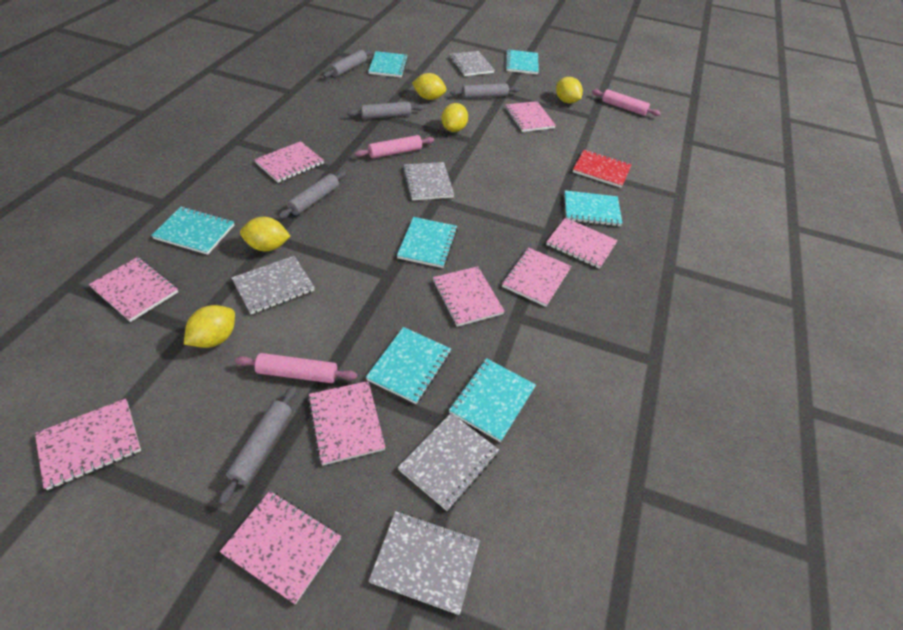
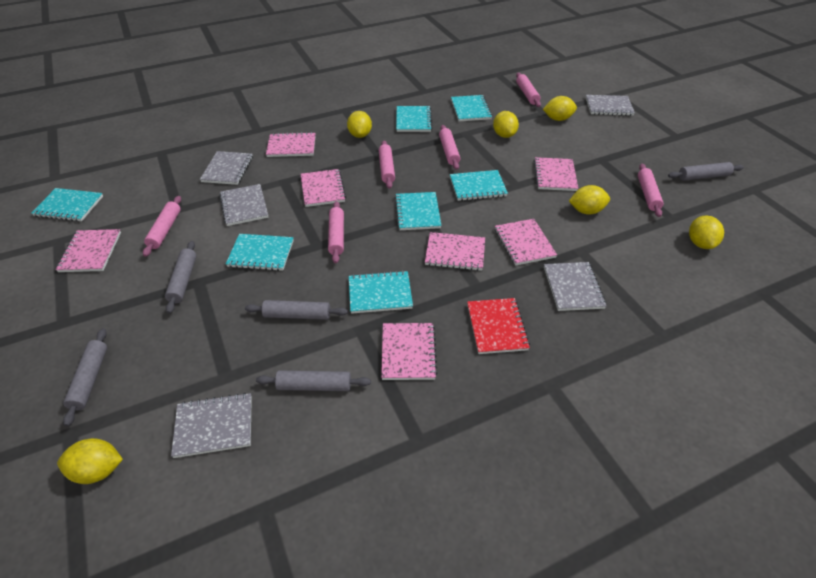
pink notebook: 9 -> 7
pink rolling pin: 3 -> 6
yellow lemon: 5 -> 6

